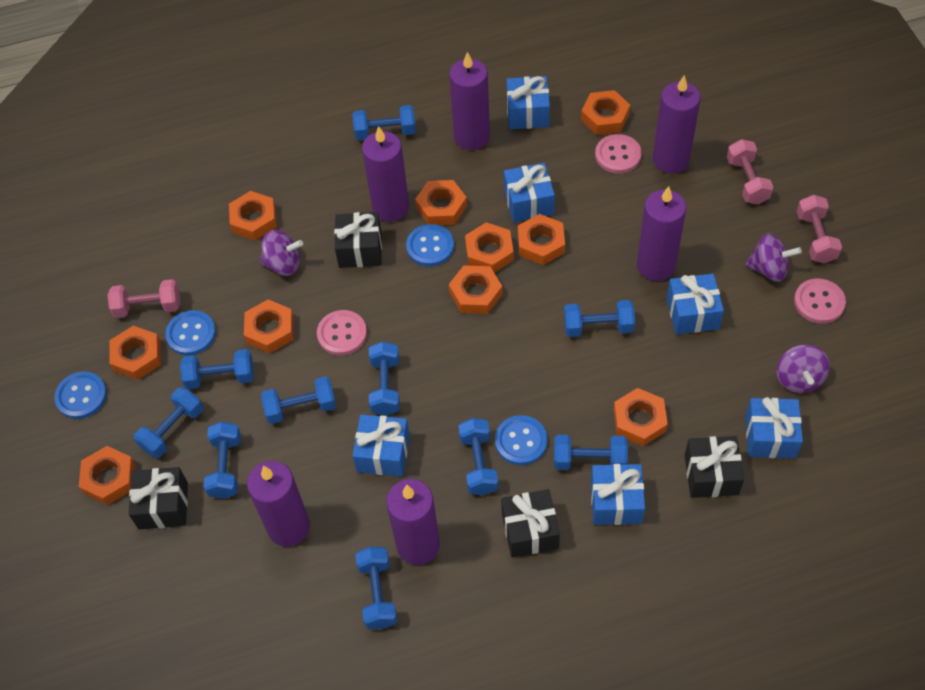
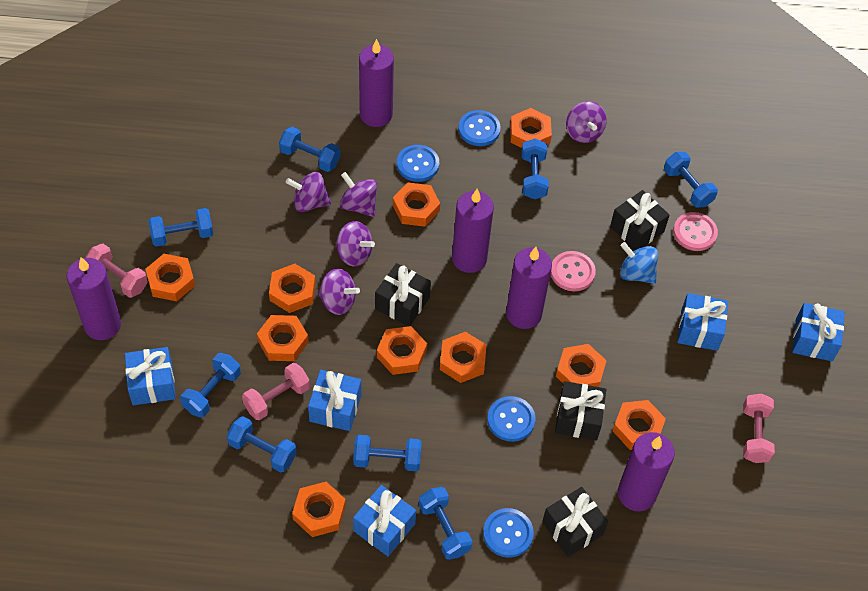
blue dumbbell: 10 -> 8
blue gift: 6 -> 5
blue spinning top: 0 -> 1
pink button: 3 -> 2
purple candle: 6 -> 5
purple spinning top: 3 -> 5

